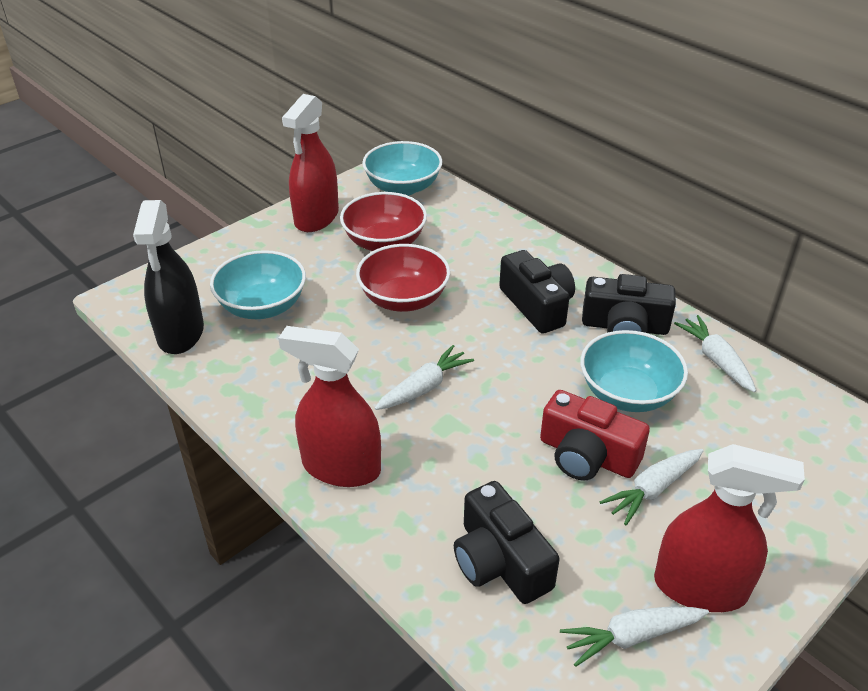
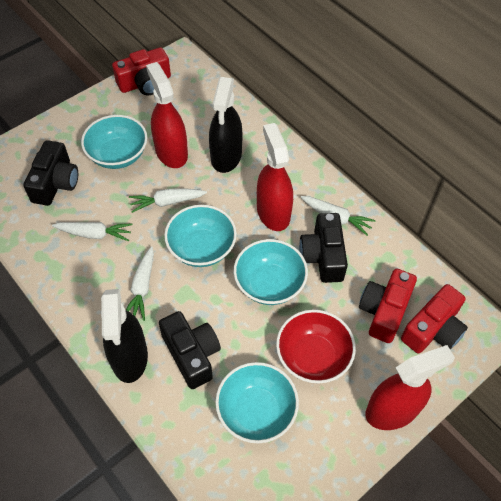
black spray bottle: 1 -> 2
red bowl: 2 -> 1
red camera: 1 -> 3
turquoise bowl: 3 -> 4

